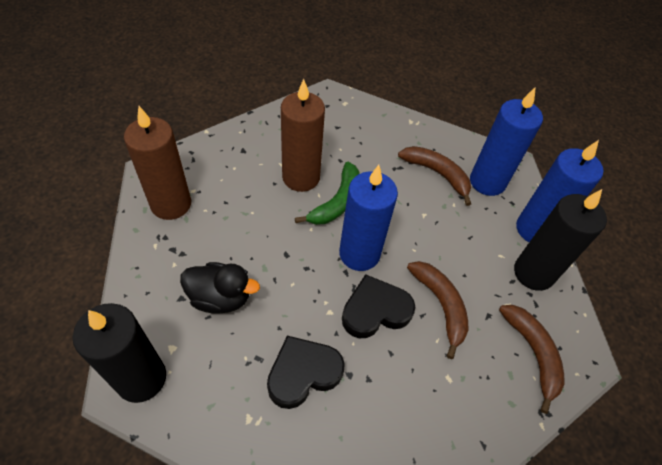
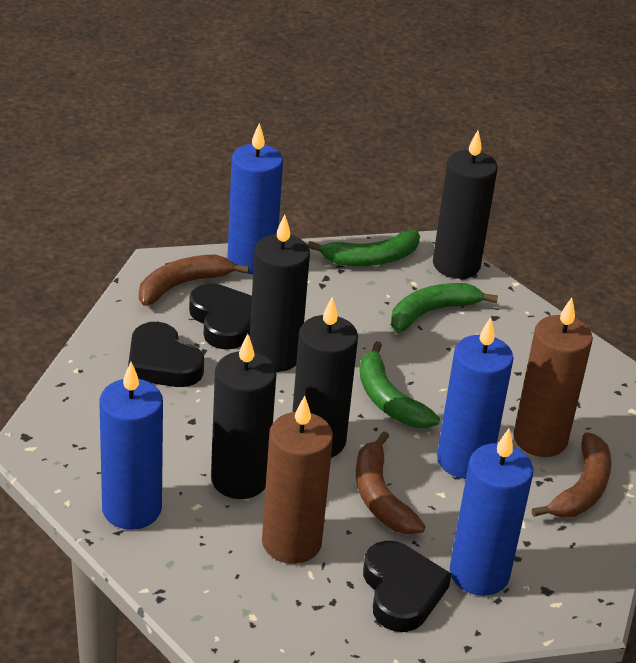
black candle: 2 -> 4
black duck: 1 -> 0
black heart: 2 -> 3
blue candle: 3 -> 4
green banana: 1 -> 3

